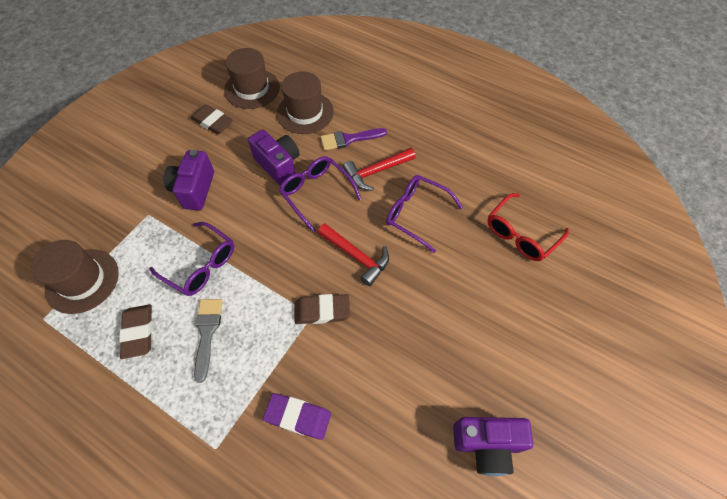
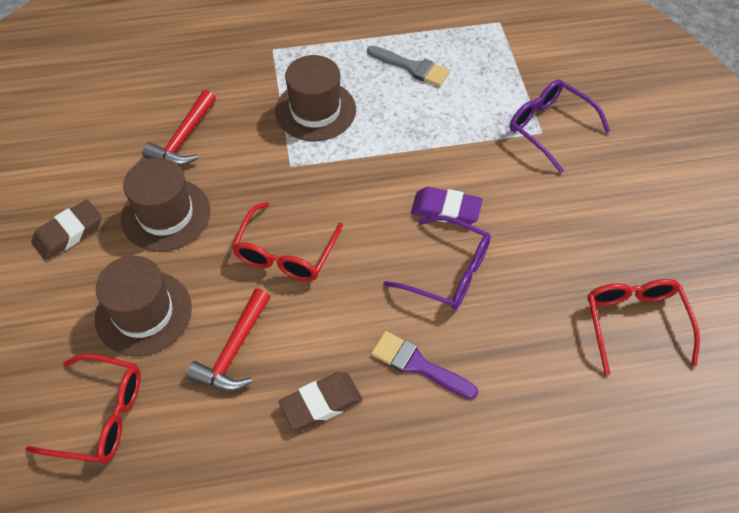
brown eraser: 3 -> 2
purple camera: 3 -> 0
purple glasses: 3 -> 2
red glasses: 1 -> 3

